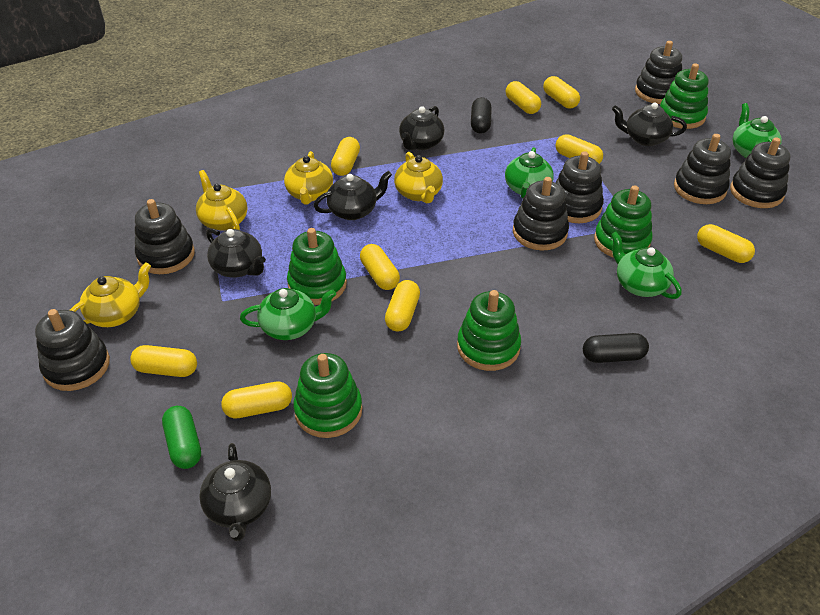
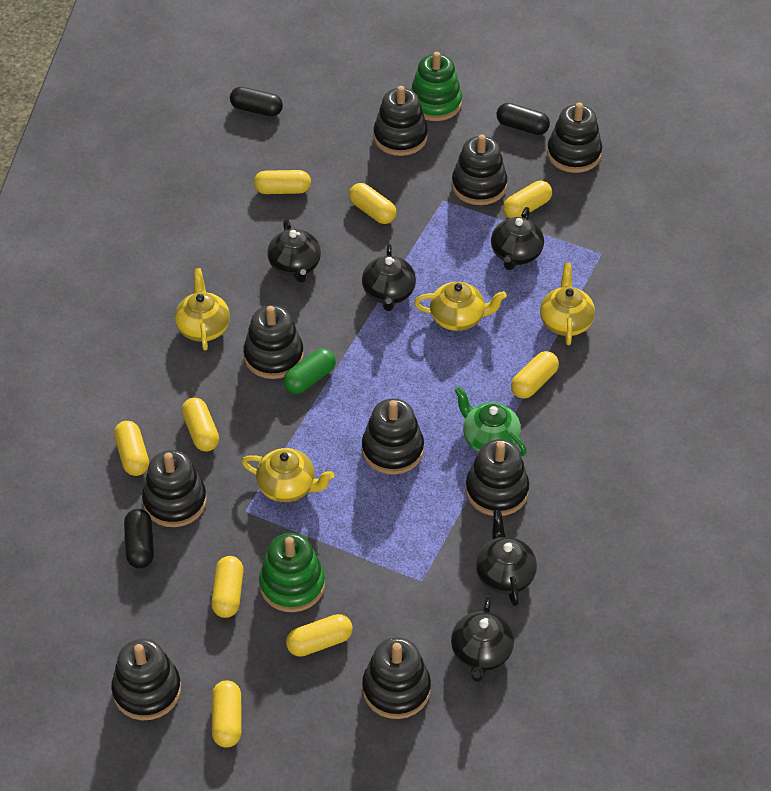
black capsule: 2 -> 3
black stacking toy: 7 -> 9
green stacking toy: 5 -> 2
green teapot: 4 -> 1

